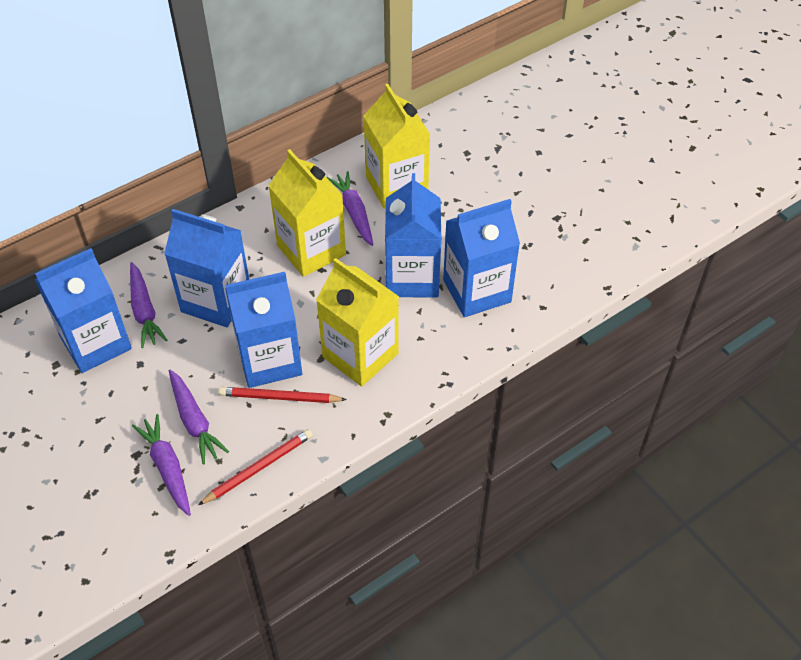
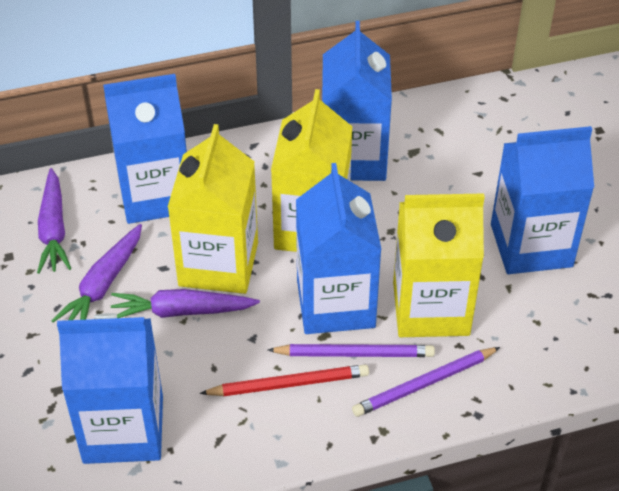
purple carrot: 4 -> 3
purple pencil: 0 -> 2
red pencil: 2 -> 1

